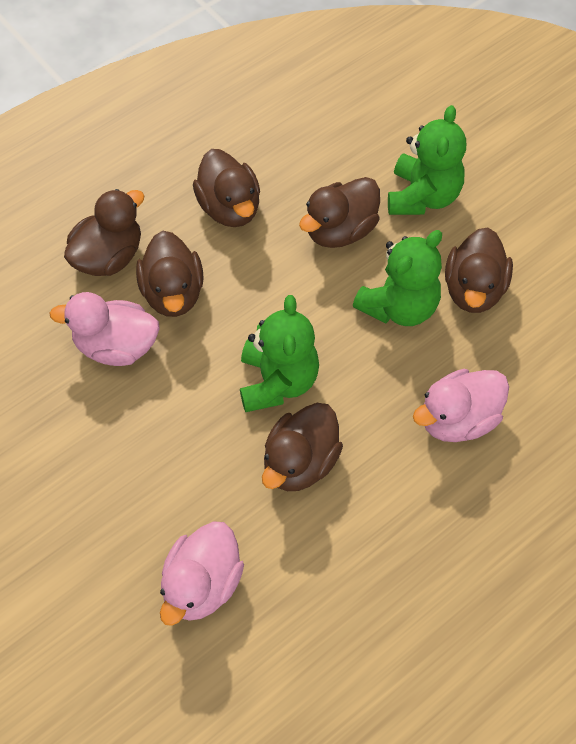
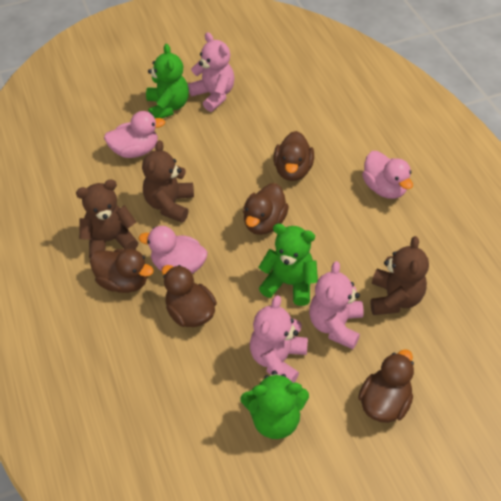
brown duck: 6 -> 5
brown teddy bear: 0 -> 3
pink teddy bear: 0 -> 3

